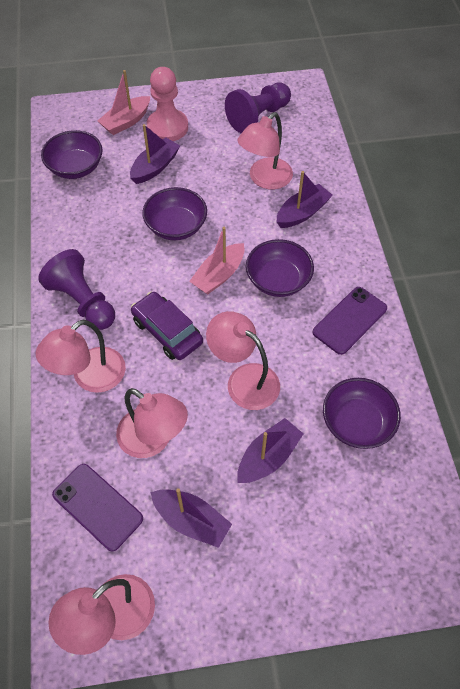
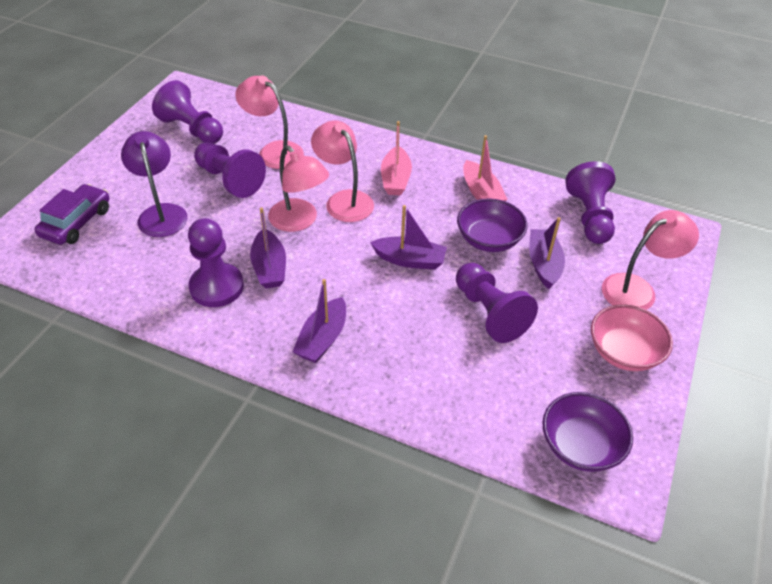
pink bowl: 0 -> 1
pink lamp: 5 -> 4
pink pawn: 1 -> 0
purple bowl: 4 -> 2
purple lamp: 0 -> 1
purple pawn: 2 -> 5
purple phone: 2 -> 0

